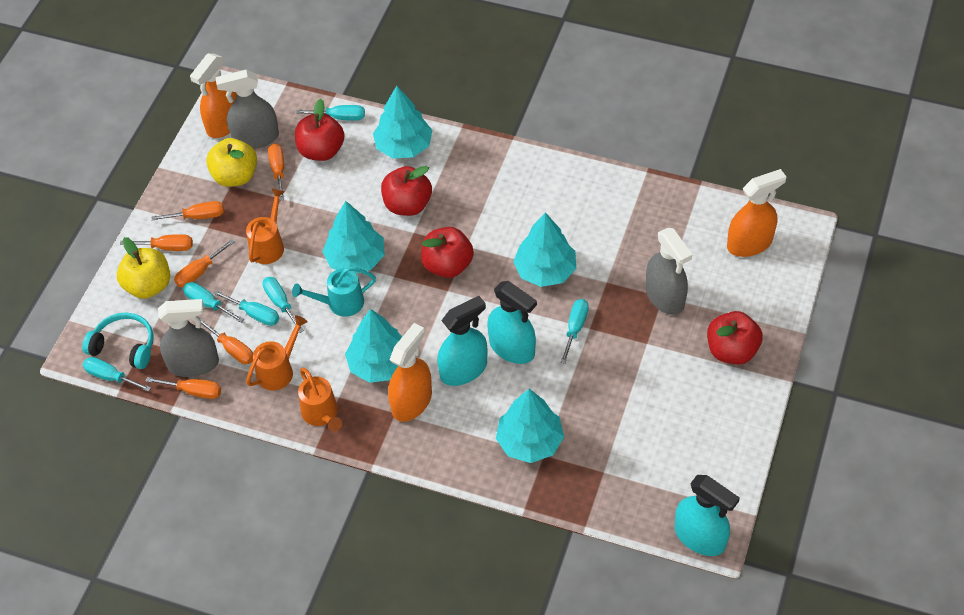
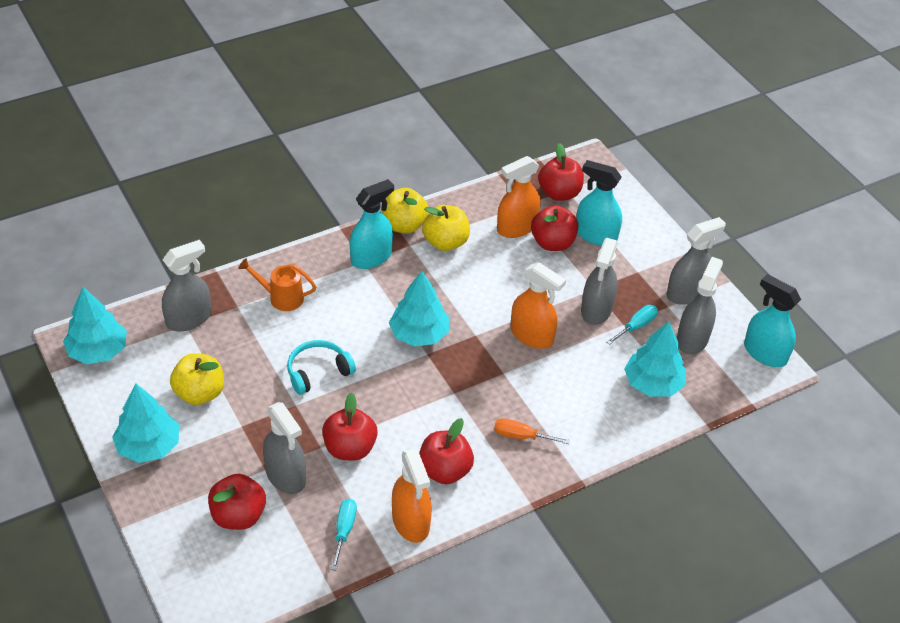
grey spray bottle: 3 -> 5
orange screwdriver: 6 -> 1
orange watering can: 3 -> 1
red apple: 4 -> 5
turquoise screwdriver: 6 -> 2
turquoise tree: 5 -> 4
turquoise watering can: 1 -> 0
yellow apple: 2 -> 3

